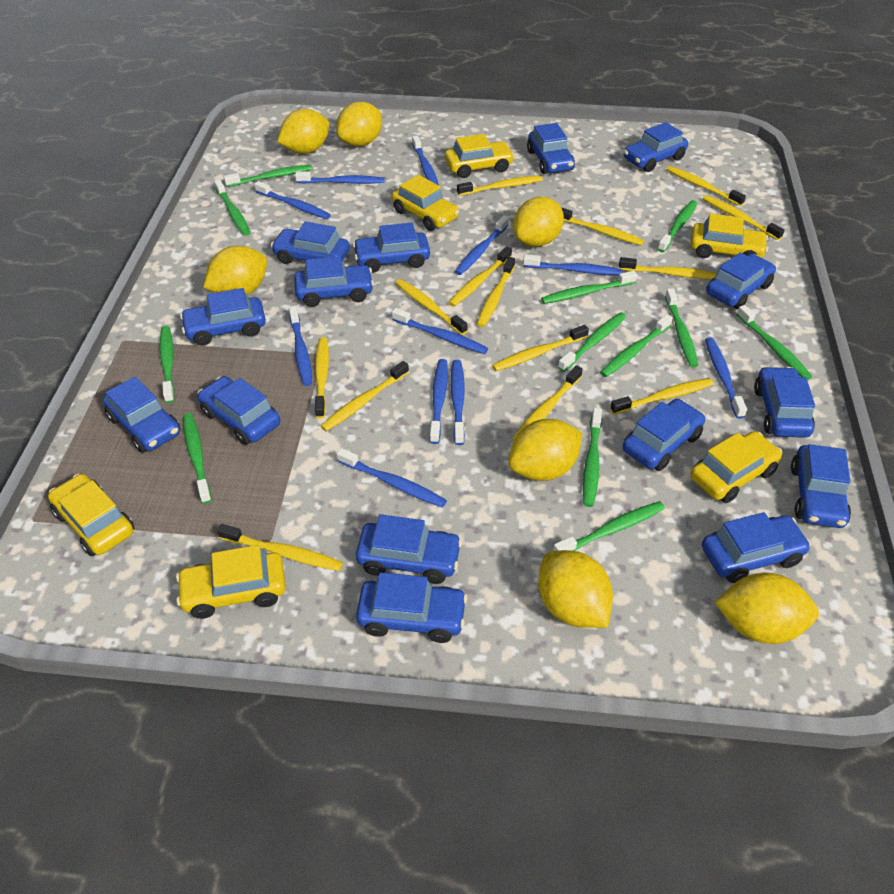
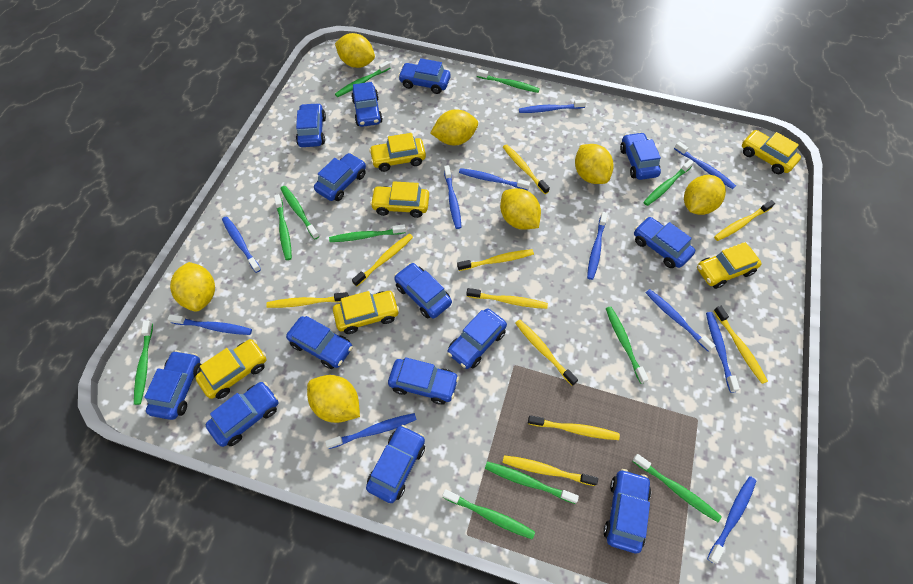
blue car: 15 -> 14
green toothbrush: 12 -> 11
yellow toothbrush: 14 -> 10

